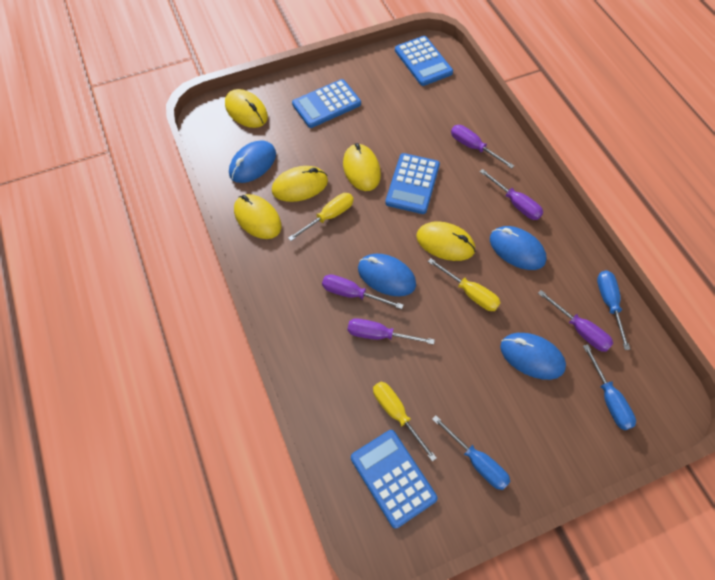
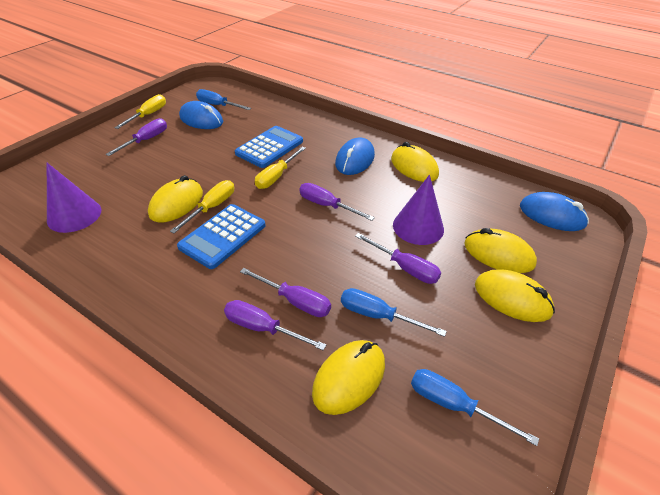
blue calculator: 4 -> 2
blue mouse: 4 -> 3
purple cone: 0 -> 2

